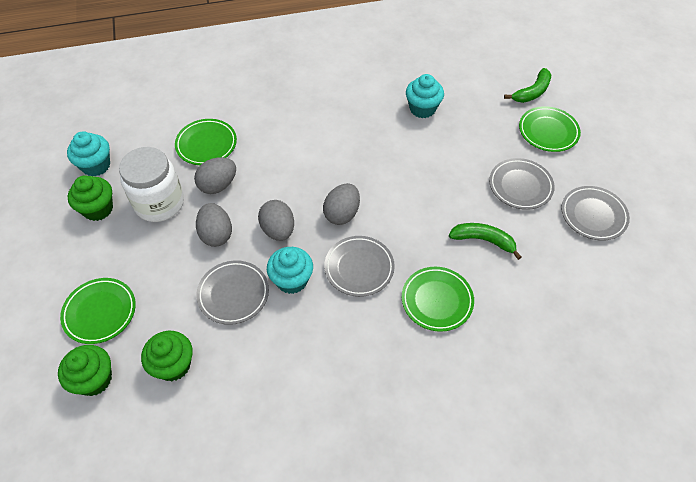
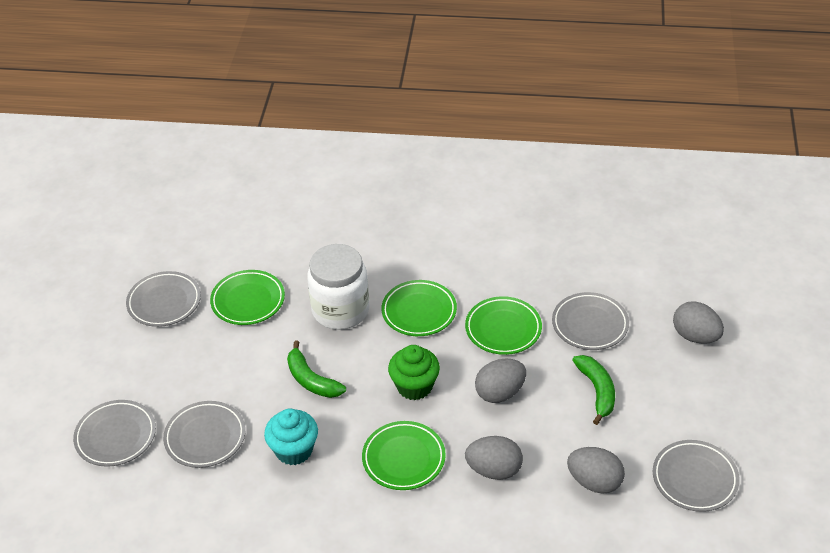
green cupcake: 3 -> 1
grey plate: 4 -> 5
turquoise cupcake: 3 -> 1

